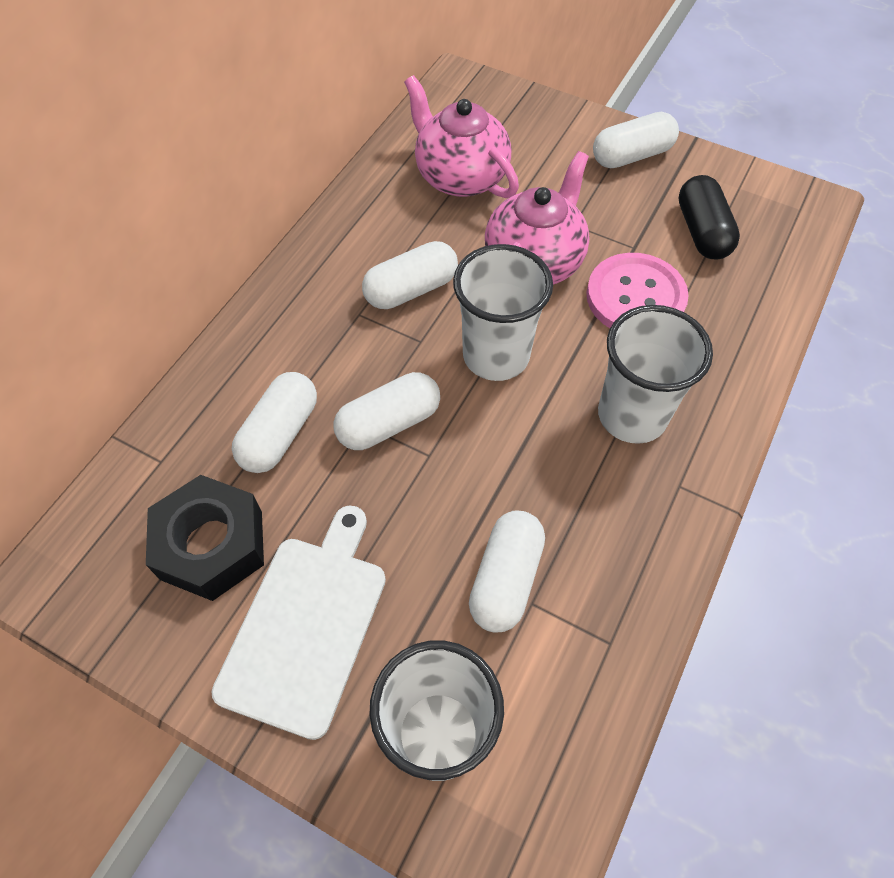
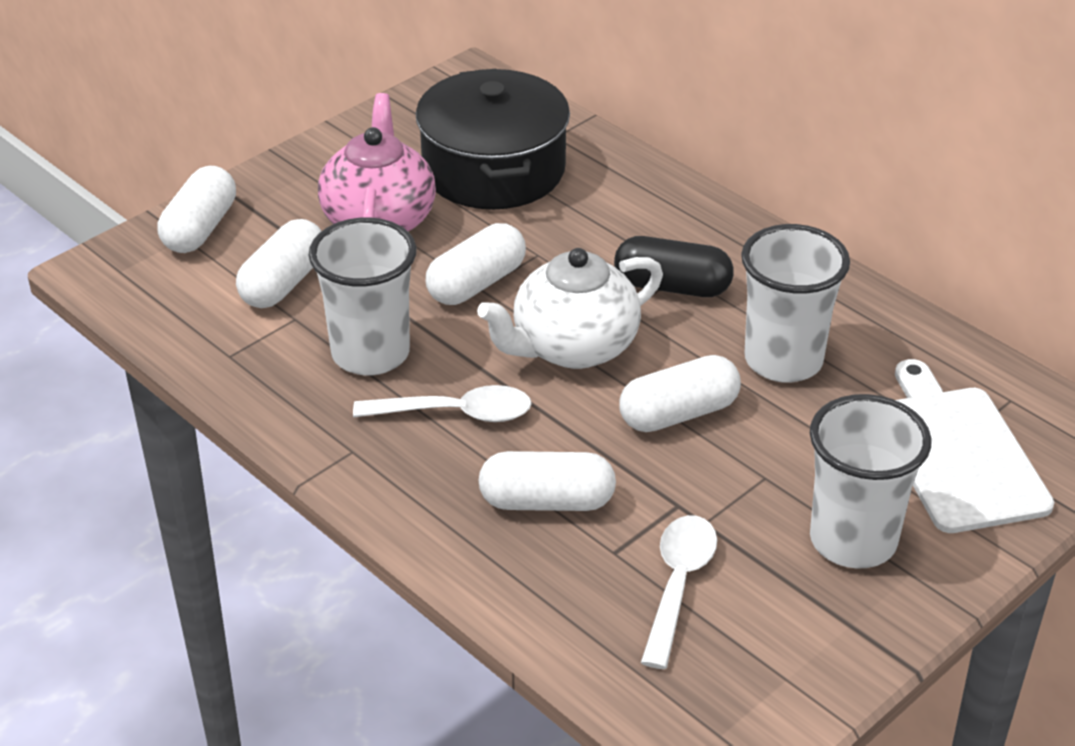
black nut: 1 -> 0
black pot: 0 -> 1
pink button: 1 -> 0
pink teapot: 2 -> 1
white spoon: 0 -> 2
white teapot: 0 -> 1

